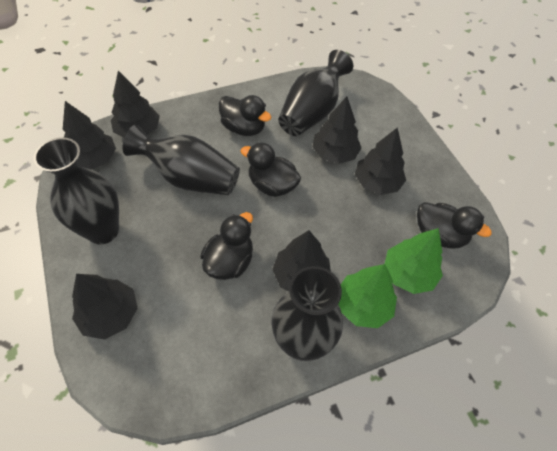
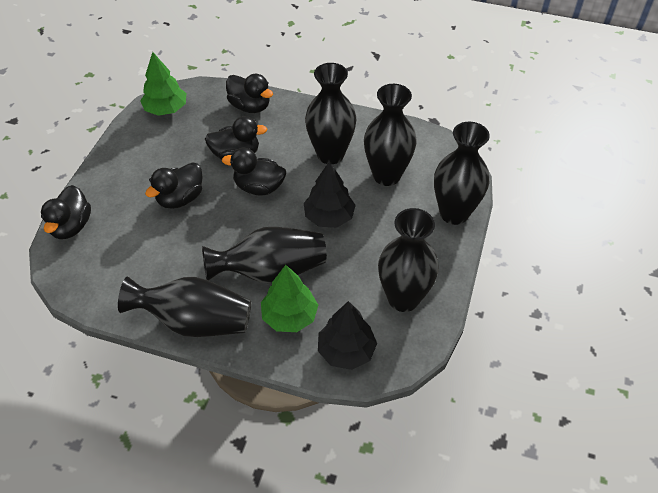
black duck: 4 -> 5
black tree: 6 -> 2
black vase: 4 -> 6

